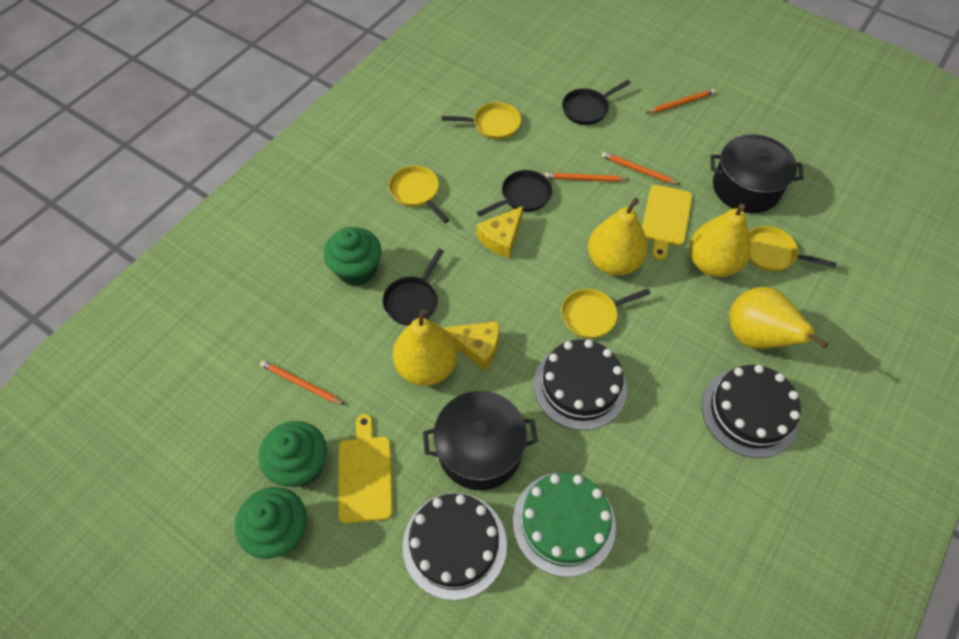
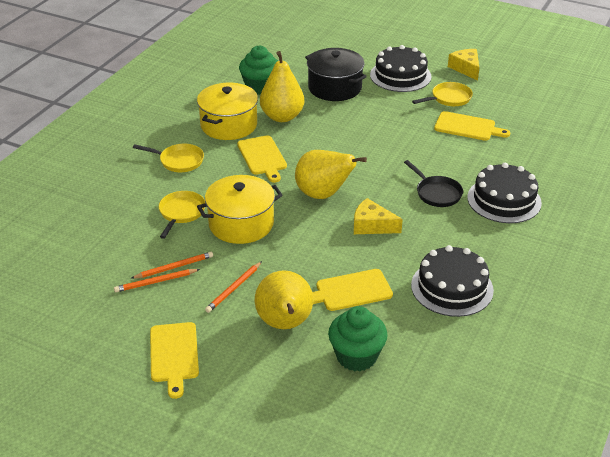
black pan: 3 -> 1
black pot: 2 -> 1
green cake: 1 -> 0
green cupcake: 3 -> 2
orange pencil: 4 -> 3
yellow cutting board: 2 -> 4
yellow pan: 4 -> 3
yellow pear: 4 -> 3
yellow pot: 0 -> 2

